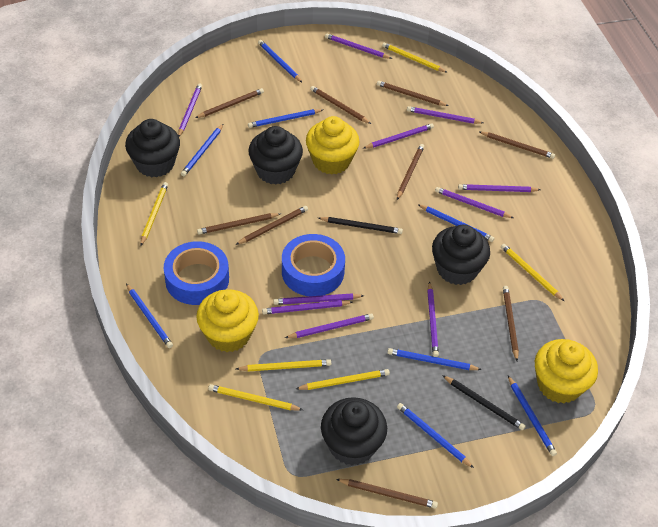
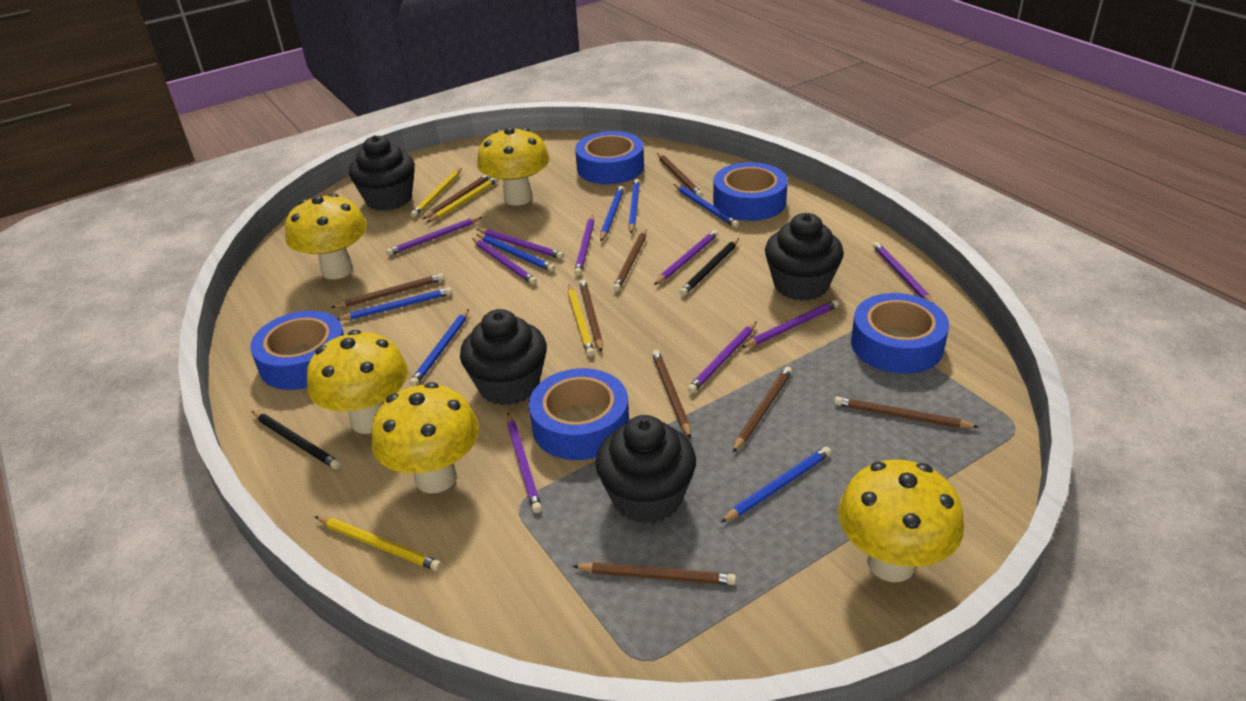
blue pencil: 8 -> 7
blue tape: 2 -> 5
purple pencil: 10 -> 9
yellow cupcake: 3 -> 0
yellow mushroom: 0 -> 5
yellow pencil: 6 -> 4

